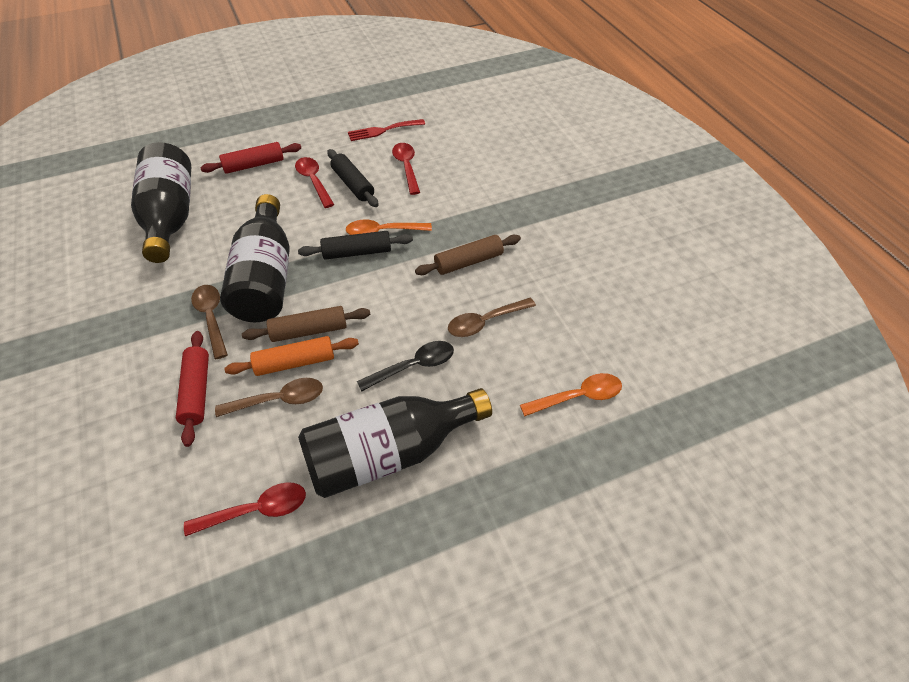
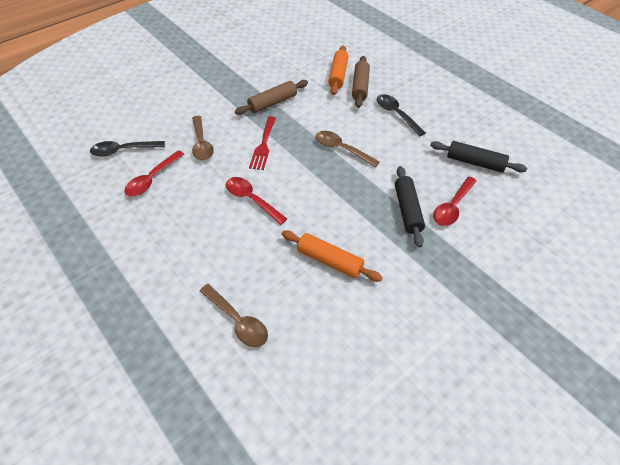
black bottle: 3 -> 0
black spoon: 1 -> 2
orange rolling pin: 1 -> 2
orange spoon: 2 -> 0
red rolling pin: 2 -> 0

